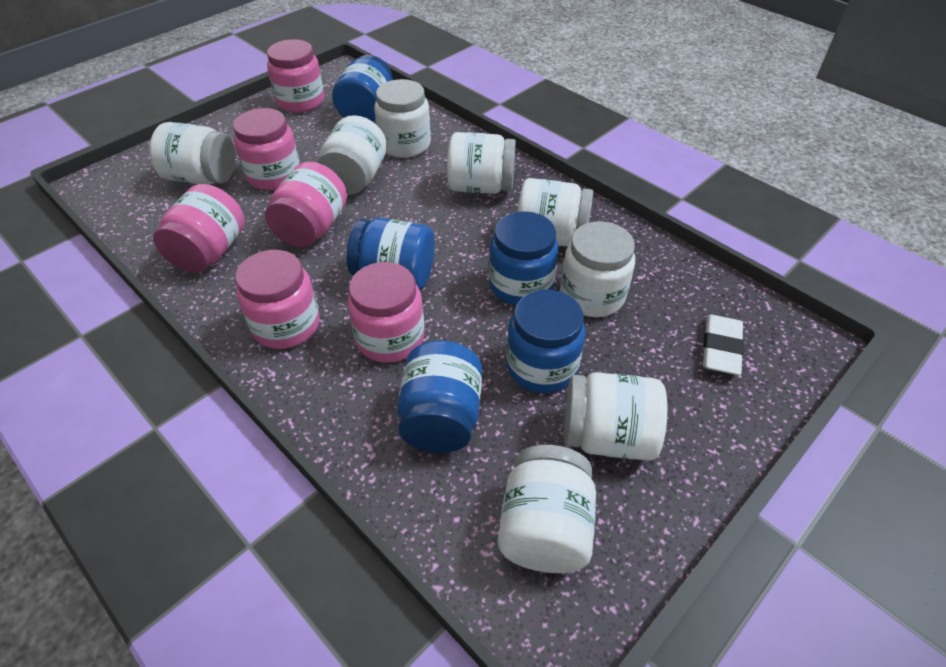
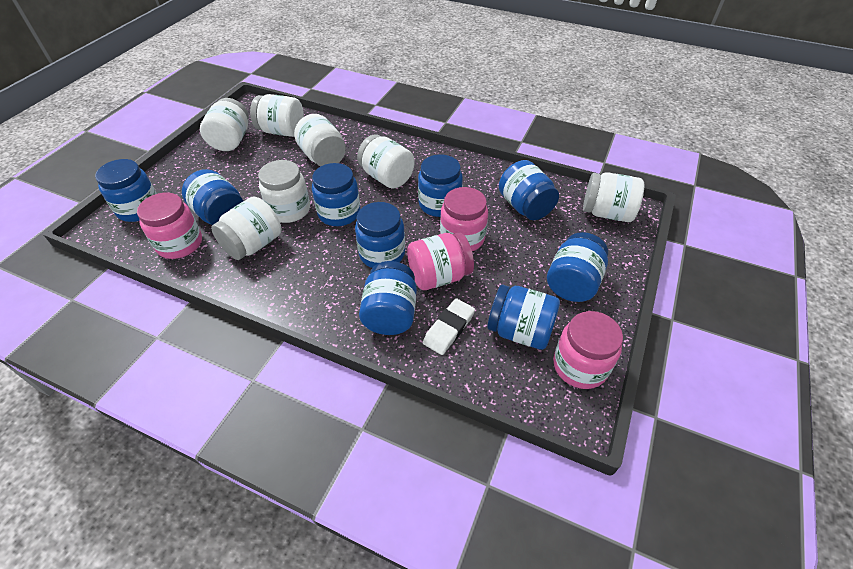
blue jar: 5 -> 9
pink jar: 6 -> 4
white jar: 8 -> 7

